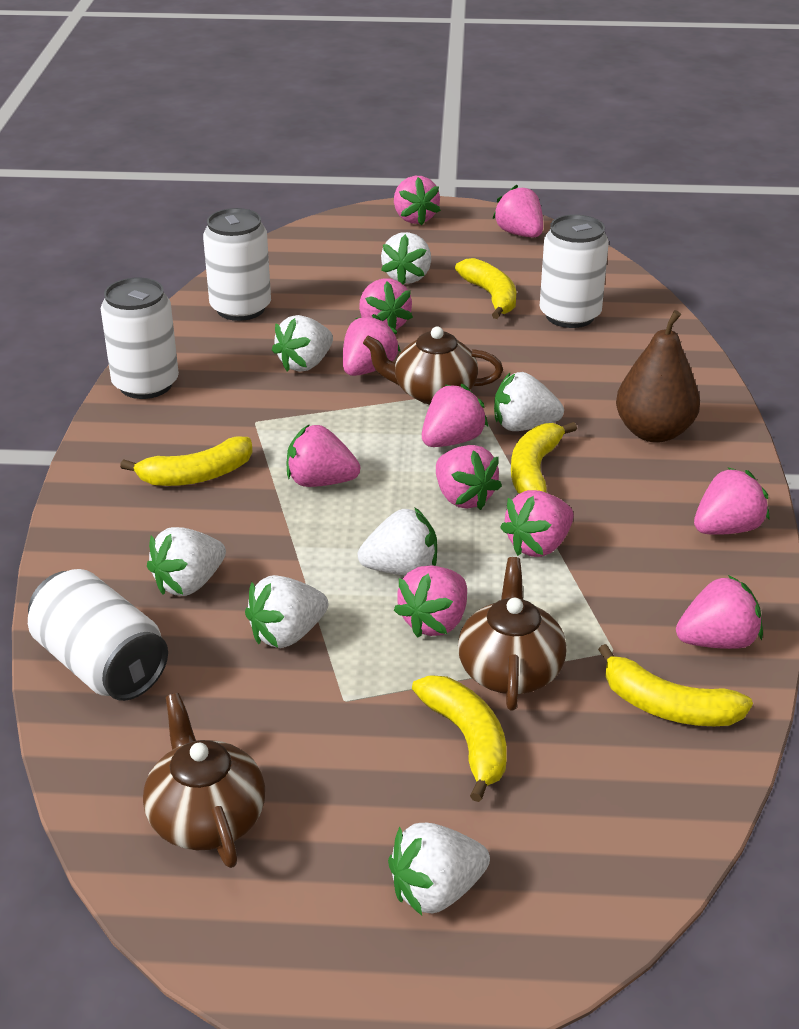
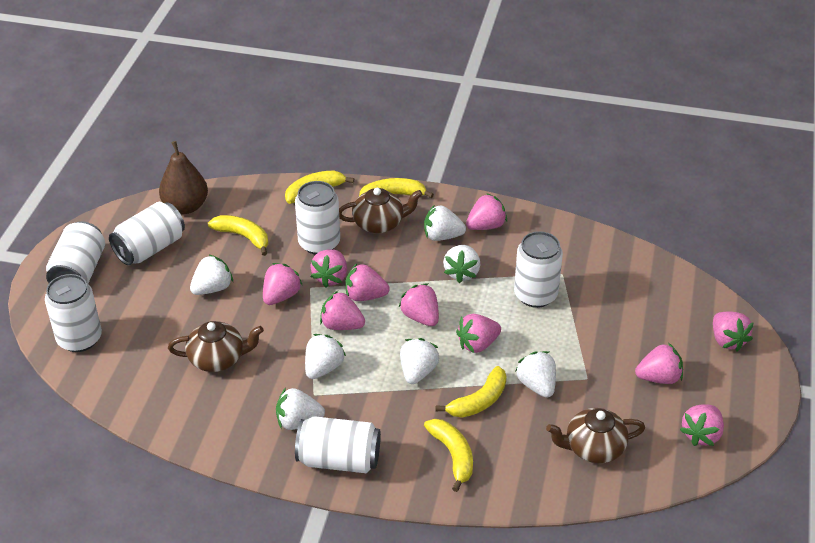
pink strawberry: 11 -> 10
white can: 4 -> 6

